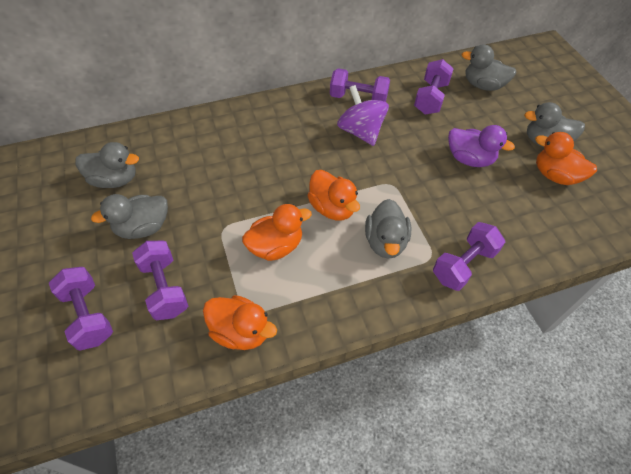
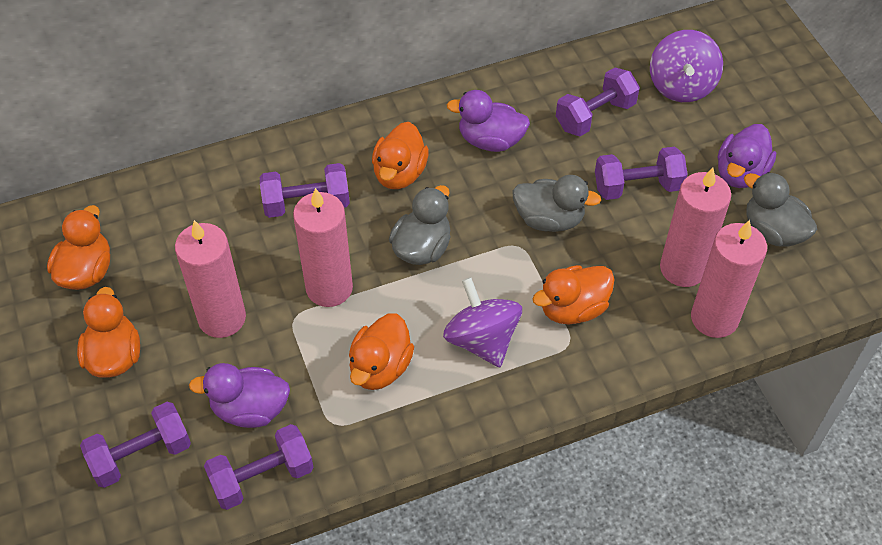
grey duck: 5 -> 3
orange duck: 4 -> 5
pink candle: 0 -> 4
purple duck: 1 -> 3
purple spinning top: 1 -> 2

